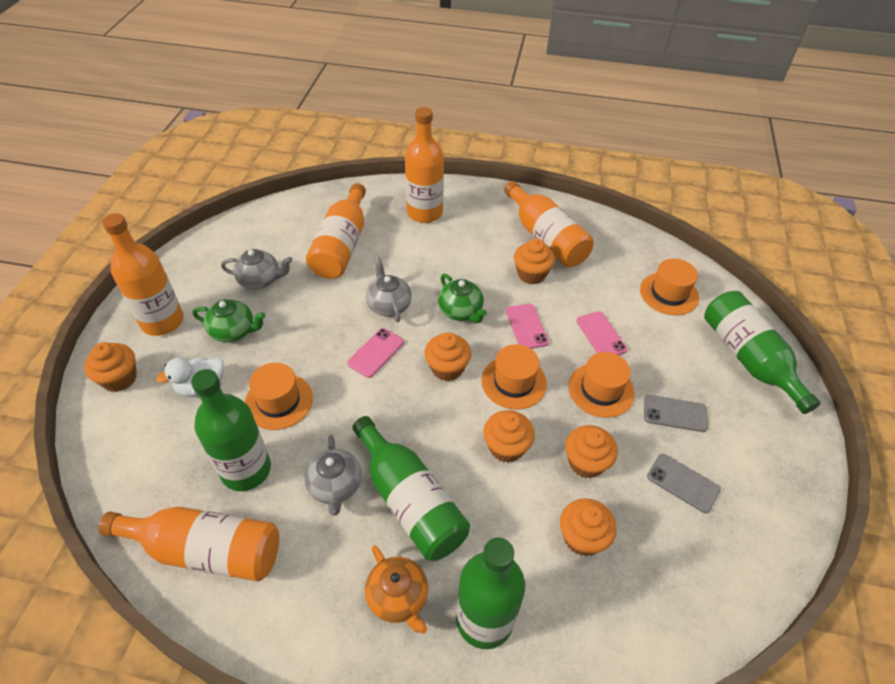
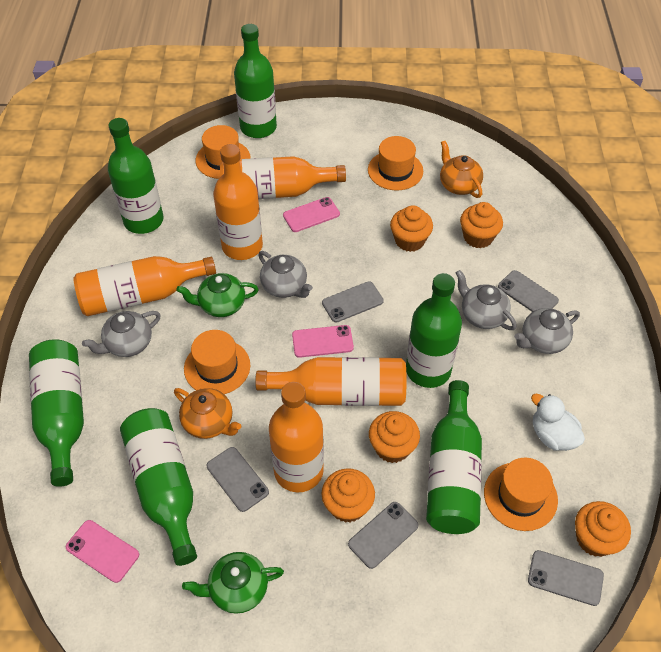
green bottle: 4 -> 6
grey phone: 2 -> 5
grey teapot: 3 -> 4
orange cupcake: 6 -> 5
orange teapot: 1 -> 2

